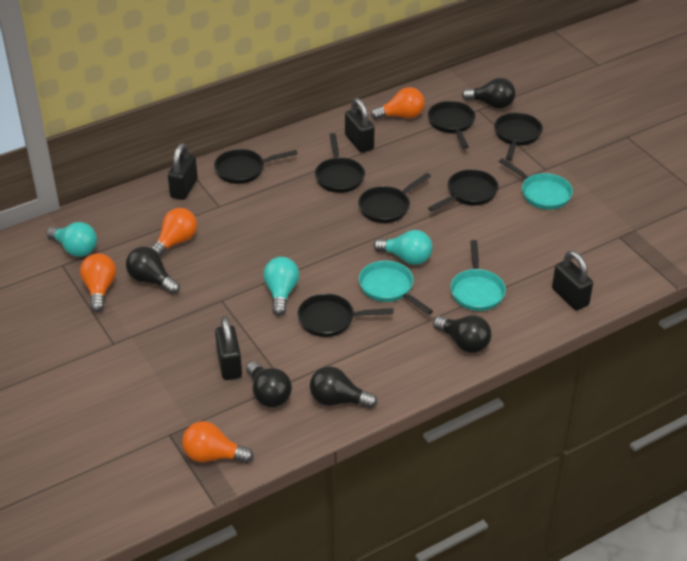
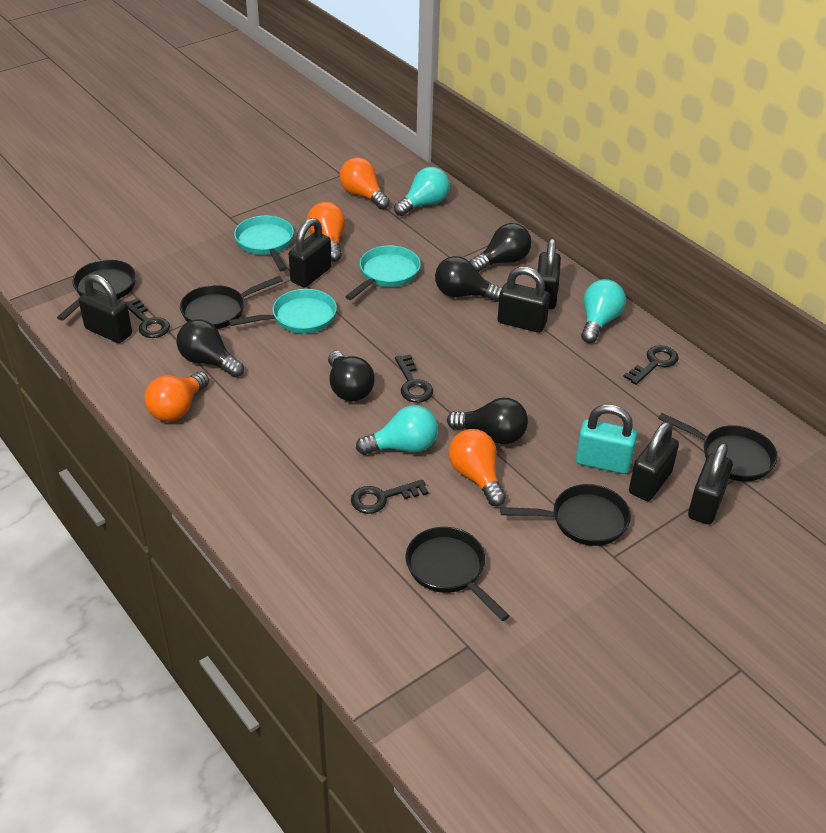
black key: 0 -> 4
black padlock: 4 -> 6
black pan: 7 -> 5
turquoise padlock: 0 -> 1

